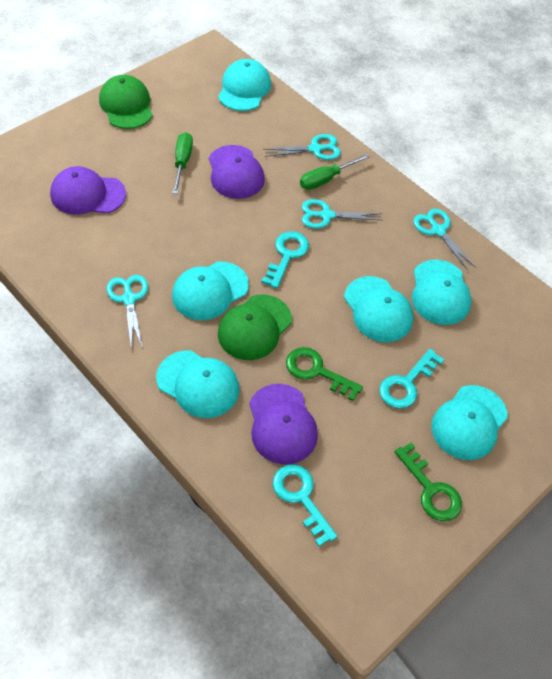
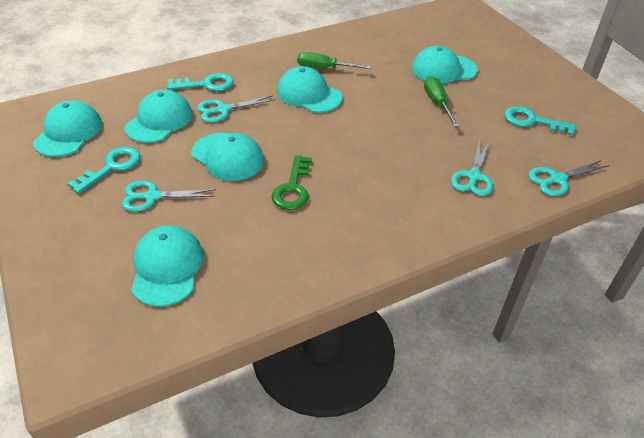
green cap: 2 -> 0
green key: 2 -> 1
purple cap: 3 -> 0

